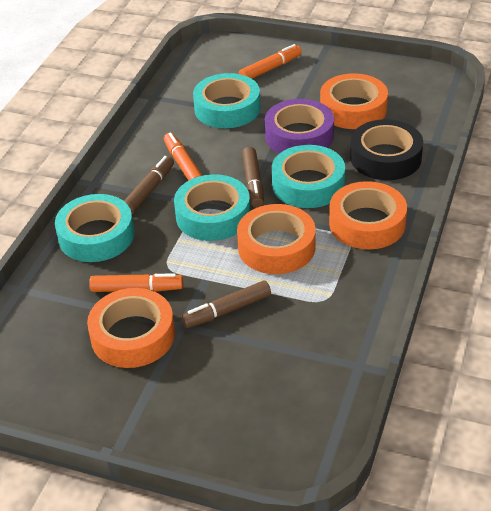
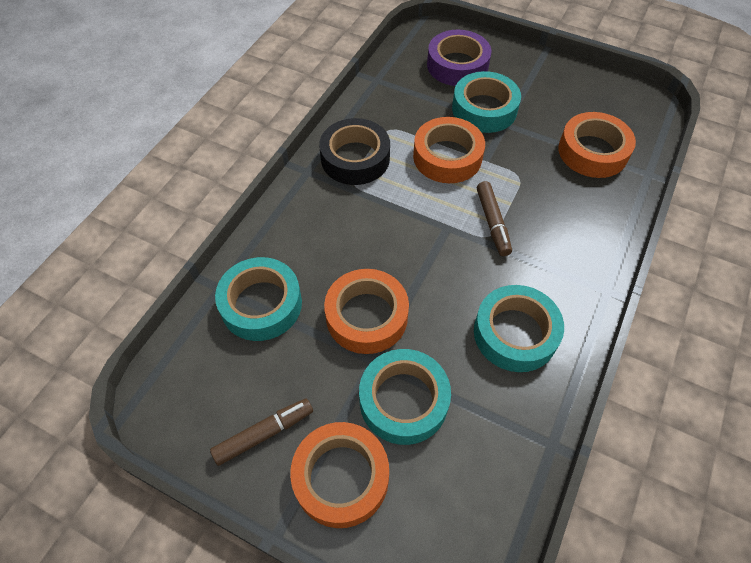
brown marker: 3 -> 2
orange marker: 3 -> 0

